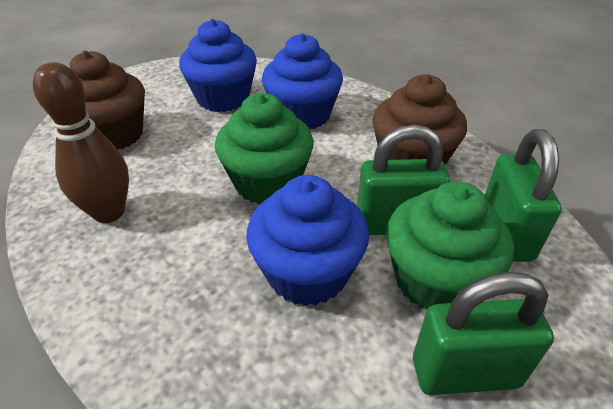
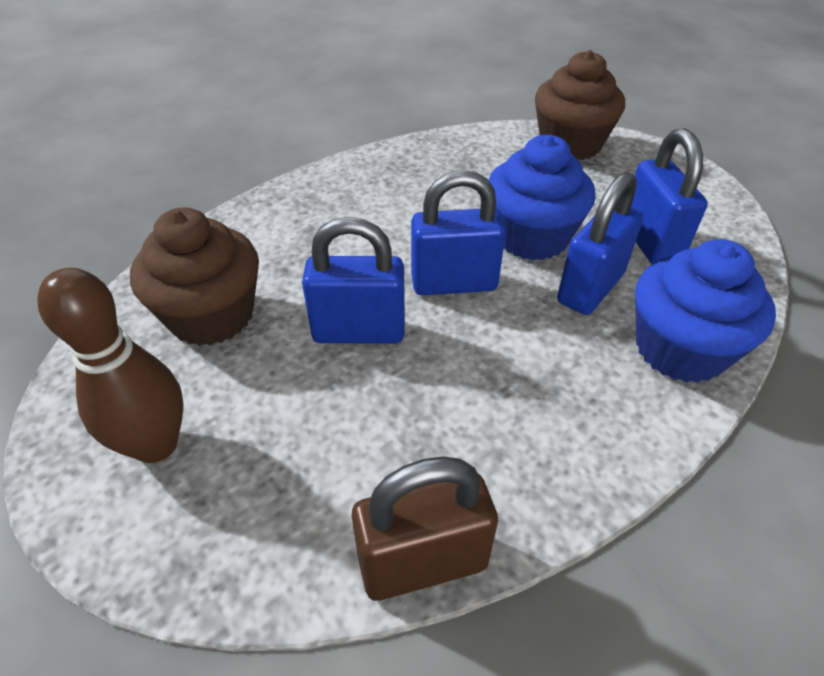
blue cupcake: 3 -> 2
blue padlock: 0 -> 4
brown padlock: 0 -> 1
green cupcake: 2 -> 0
green padlock: 3 -> 0

